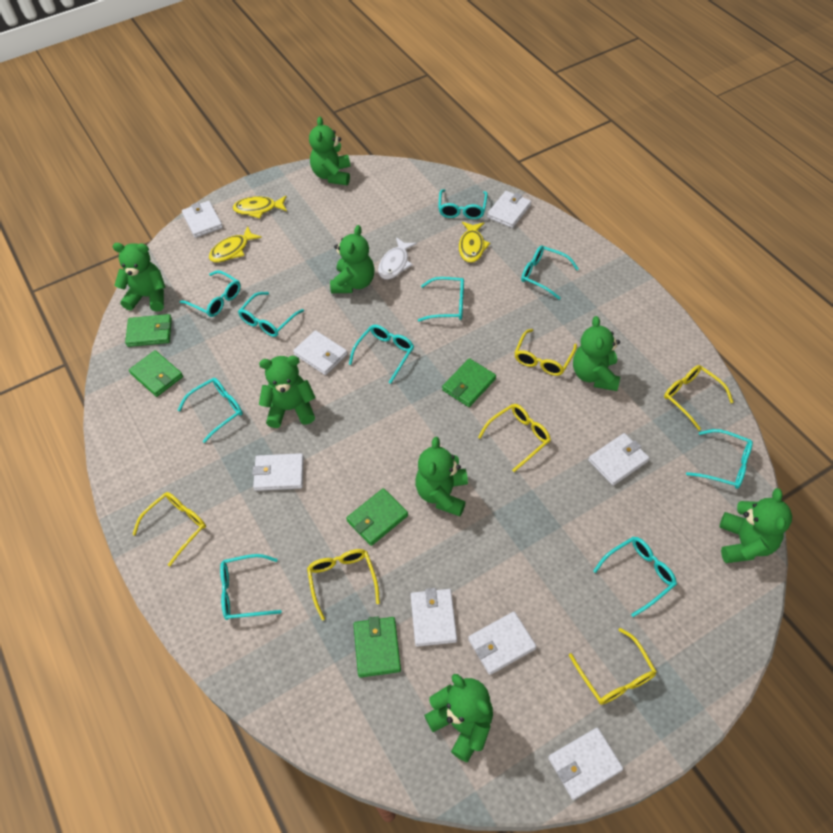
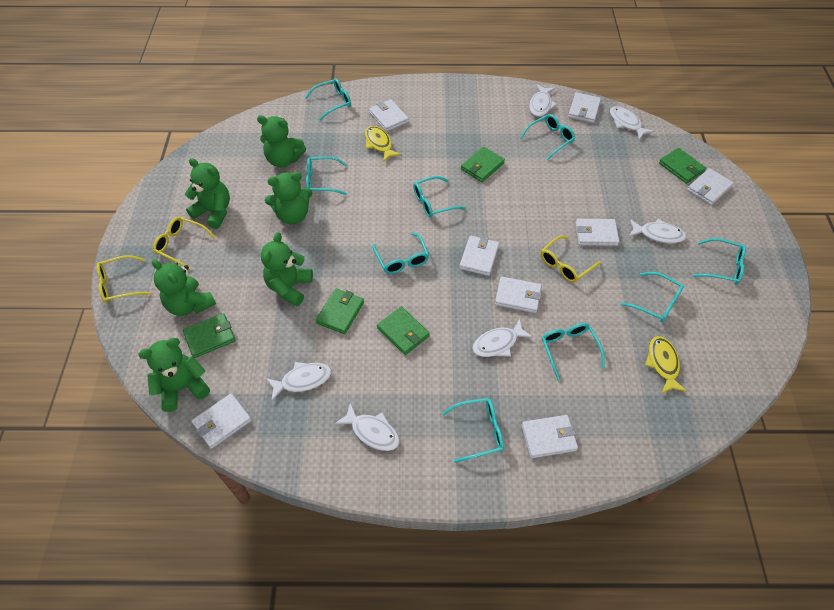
green teddy bear: 8 -> 6
turquoise glasses: 10 -> 9
white fish: 1 -> 6
yellow fish: 3 -> 2
yellow glasses: 6 -> 3

